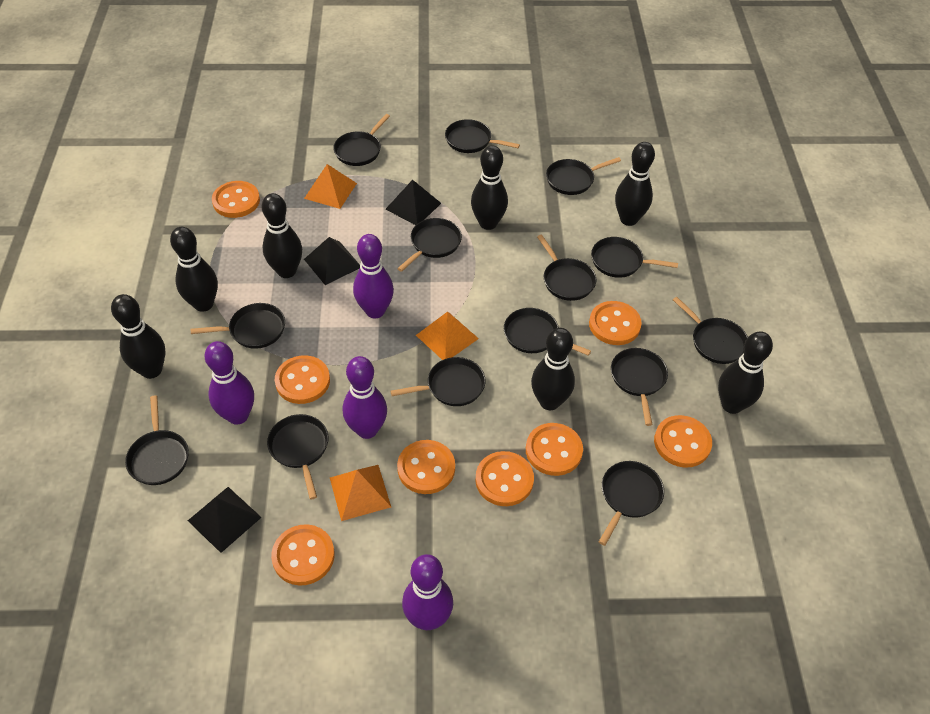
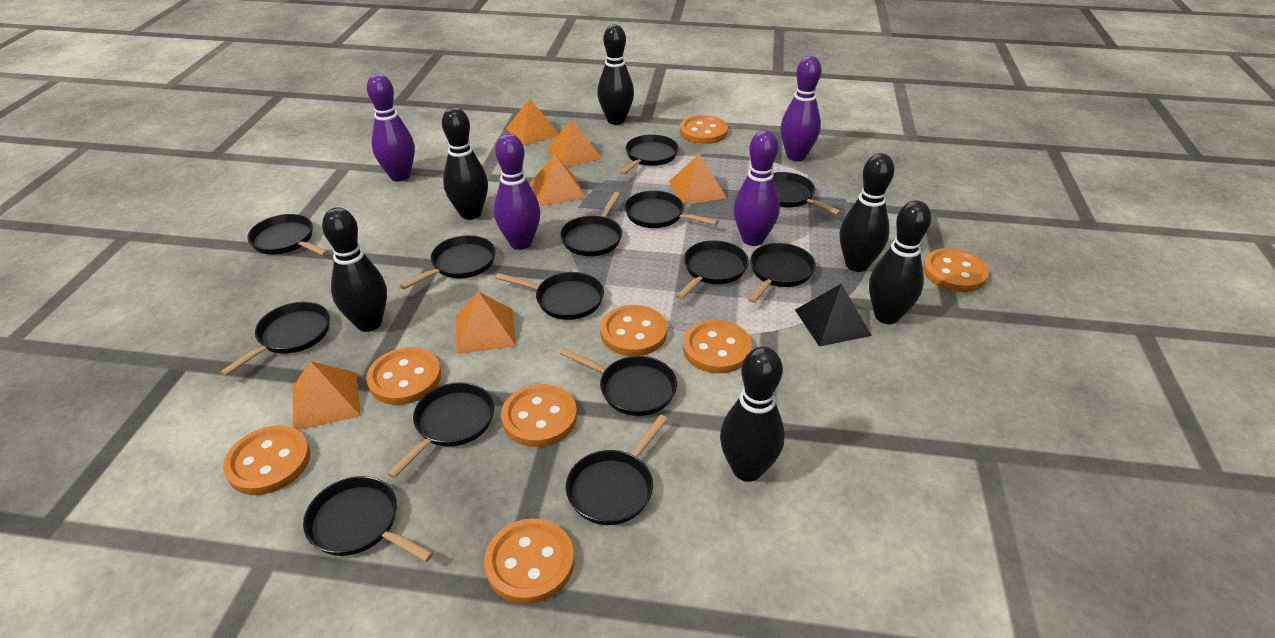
black bowling pin: 7 -> 6
black pyramid: 3 -> 1
orange pyramid: 3 -> 6

